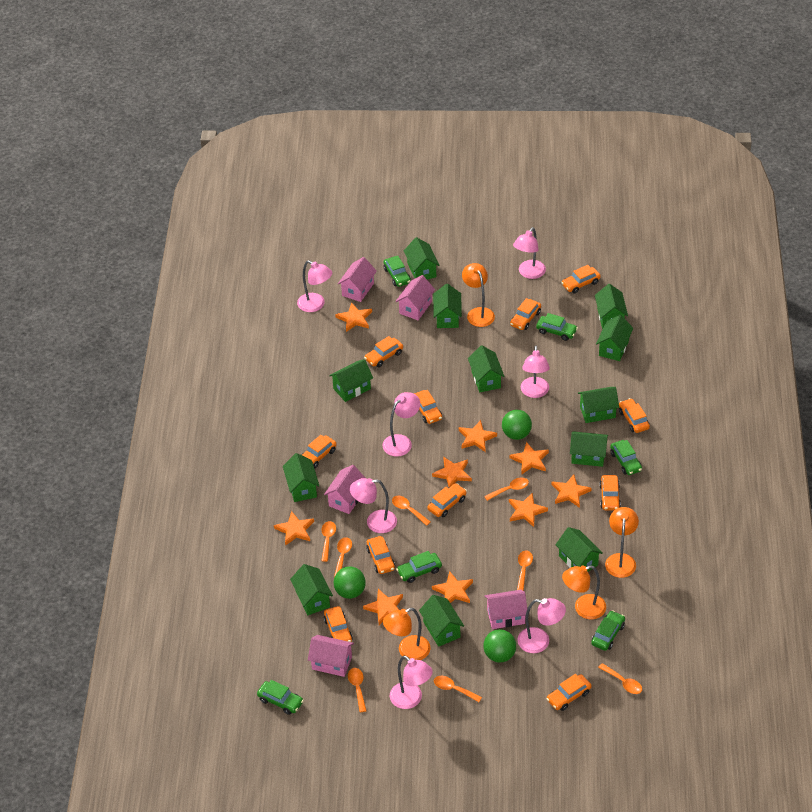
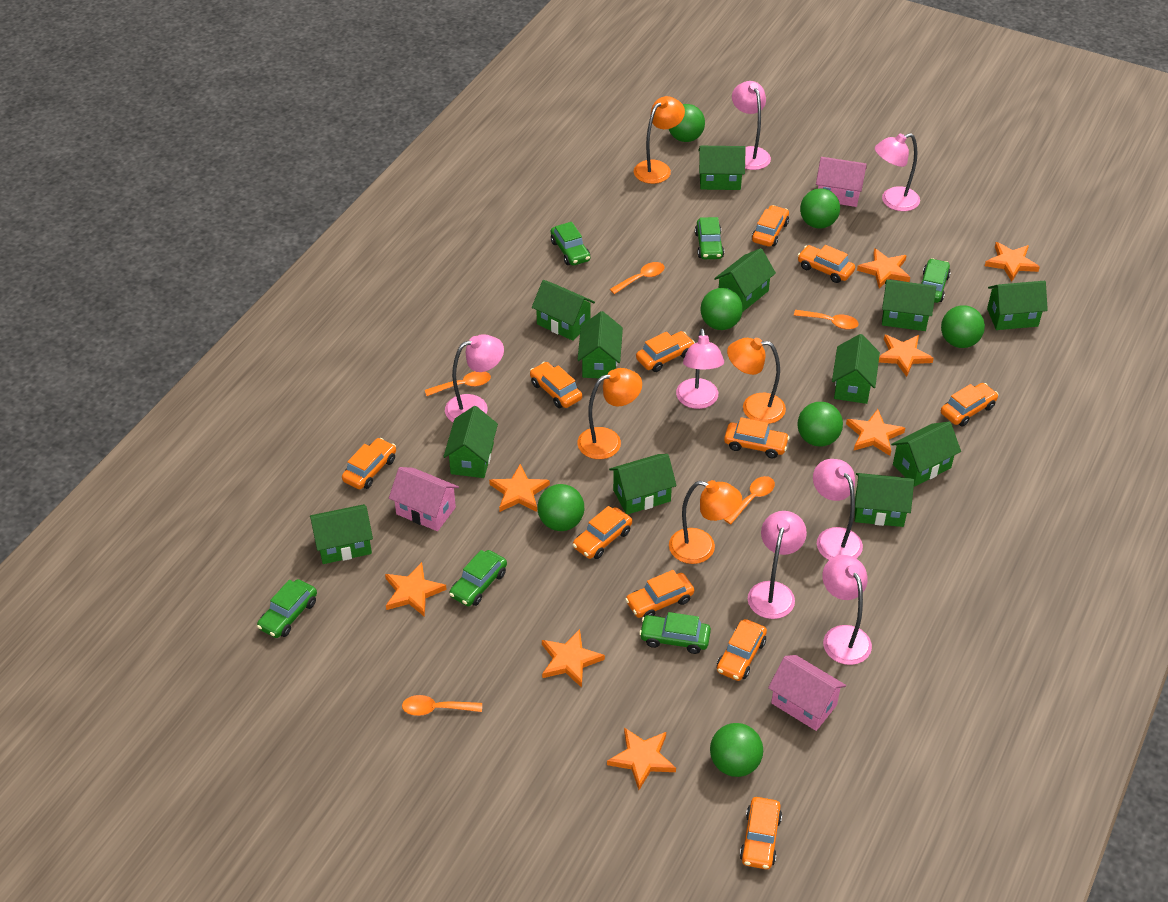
green ball: 3 -> 7
orange spoon: 8 -> 5
orange star: 9 -> 8
pink house: 5 -> 3

